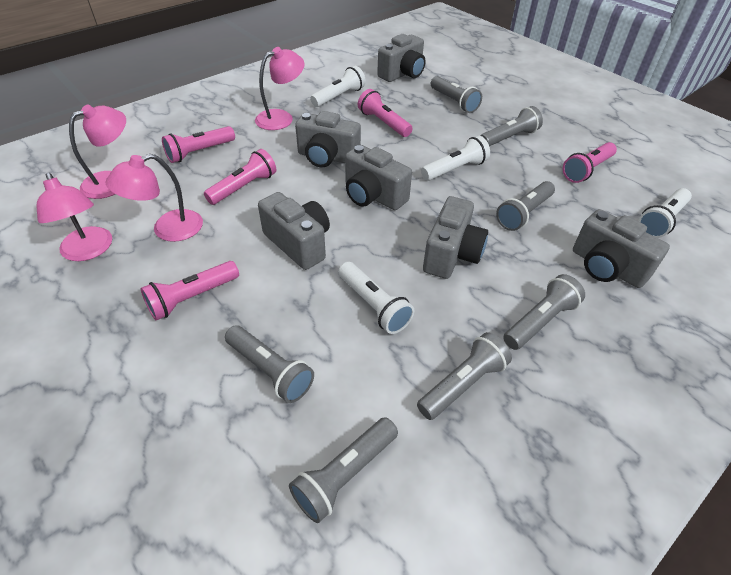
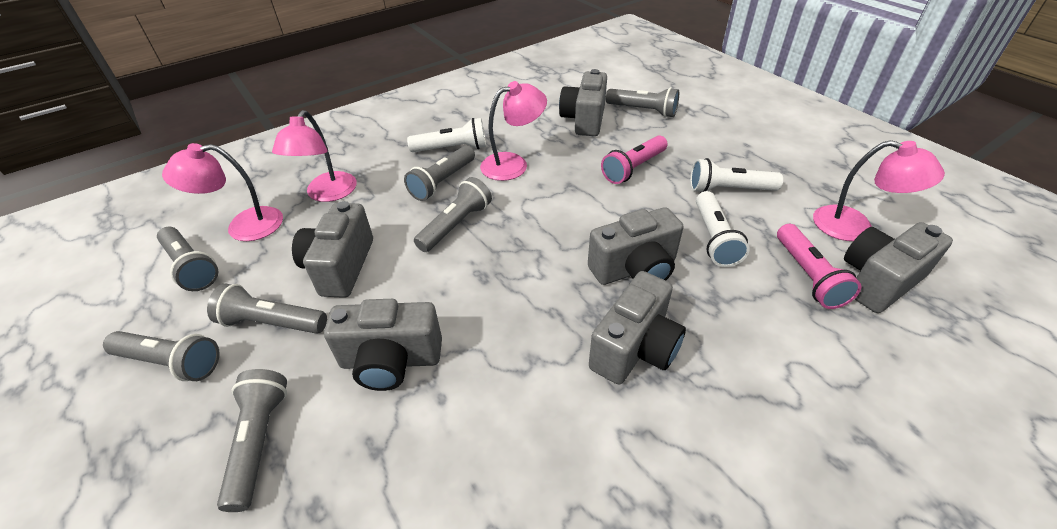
pink flashlight: 5 -> 2
white flashlight: 4 -> 3

